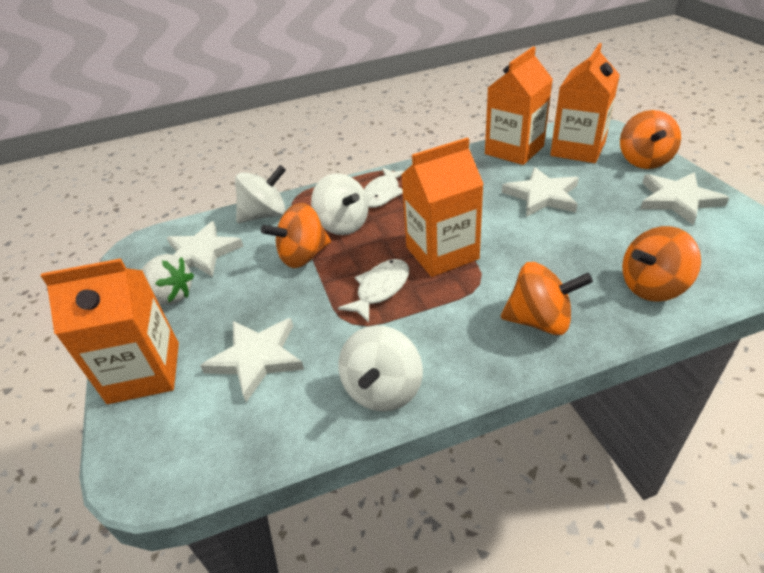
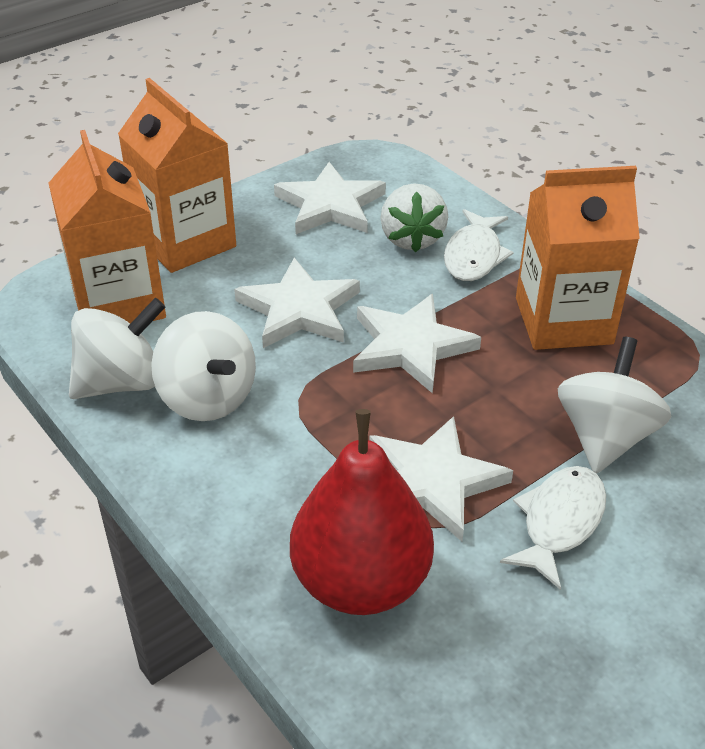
orange carton: 4 -> 3
orange spinning top: 4 -> 0
red pear: 0 -> 1

